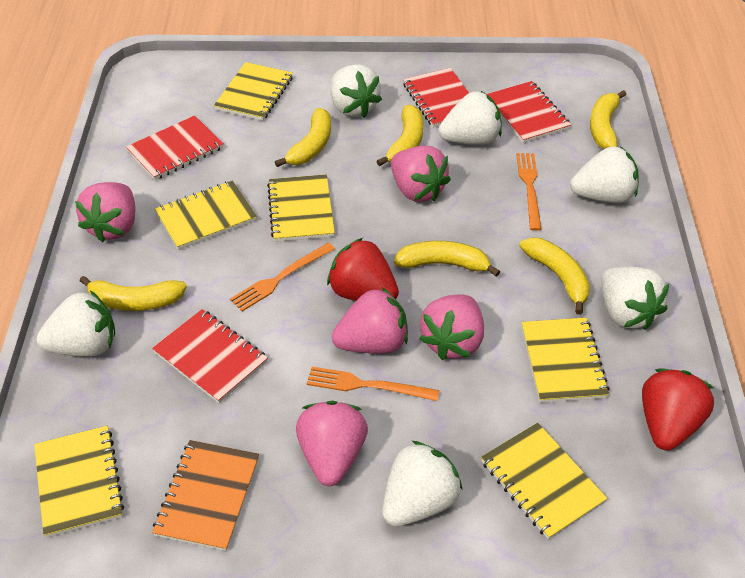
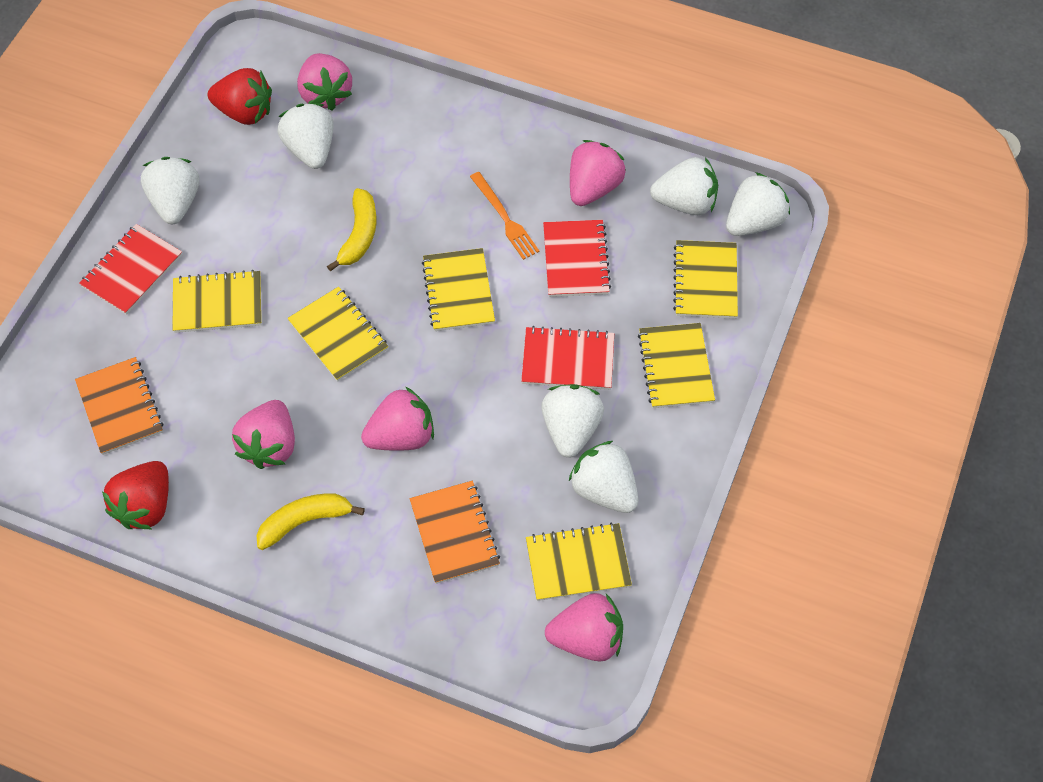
orange fork: 3 -> 1
orange notebook: 1 -> 2
red notebook: 4 -> 3
yellow banana: 6 -> 2

